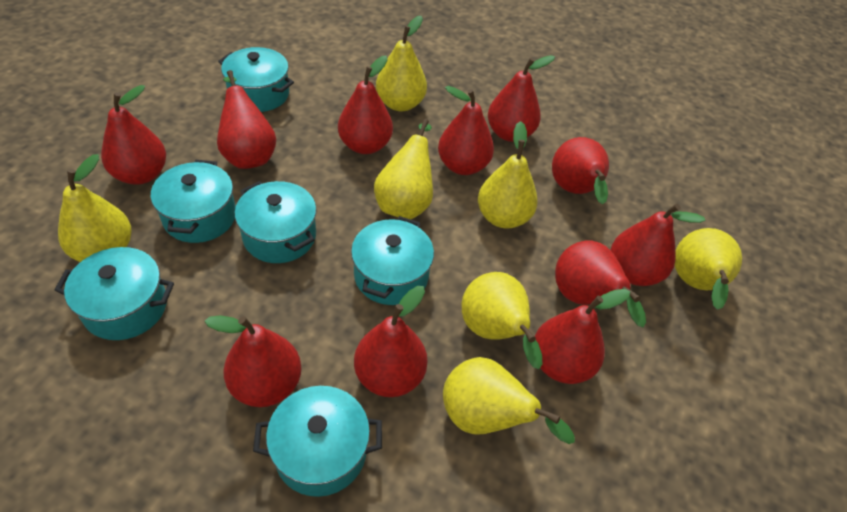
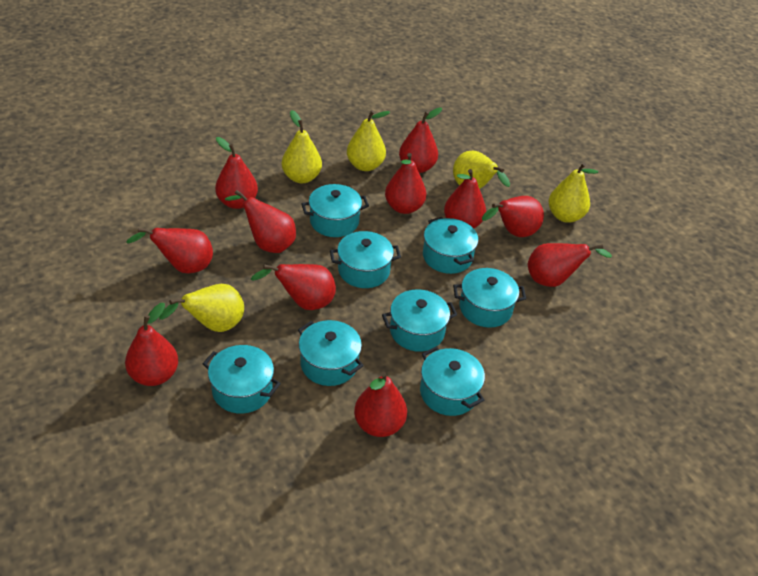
turquoise pot: 6 -> 8
yellow pear: 7 -> 5

